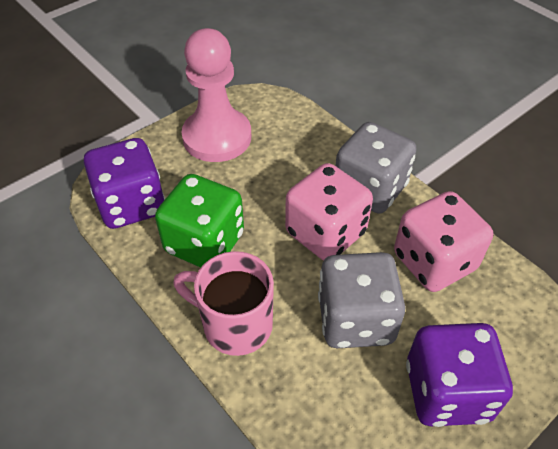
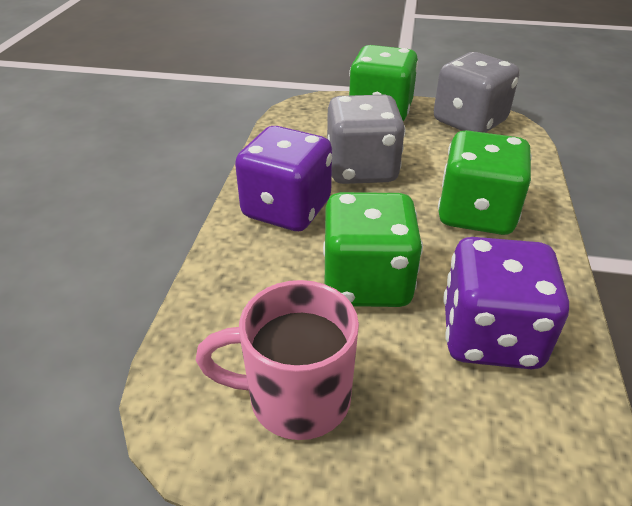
green dice: 1 -> 3
pink dice: 2 -> 0
pink pawn: 1 -> 0

